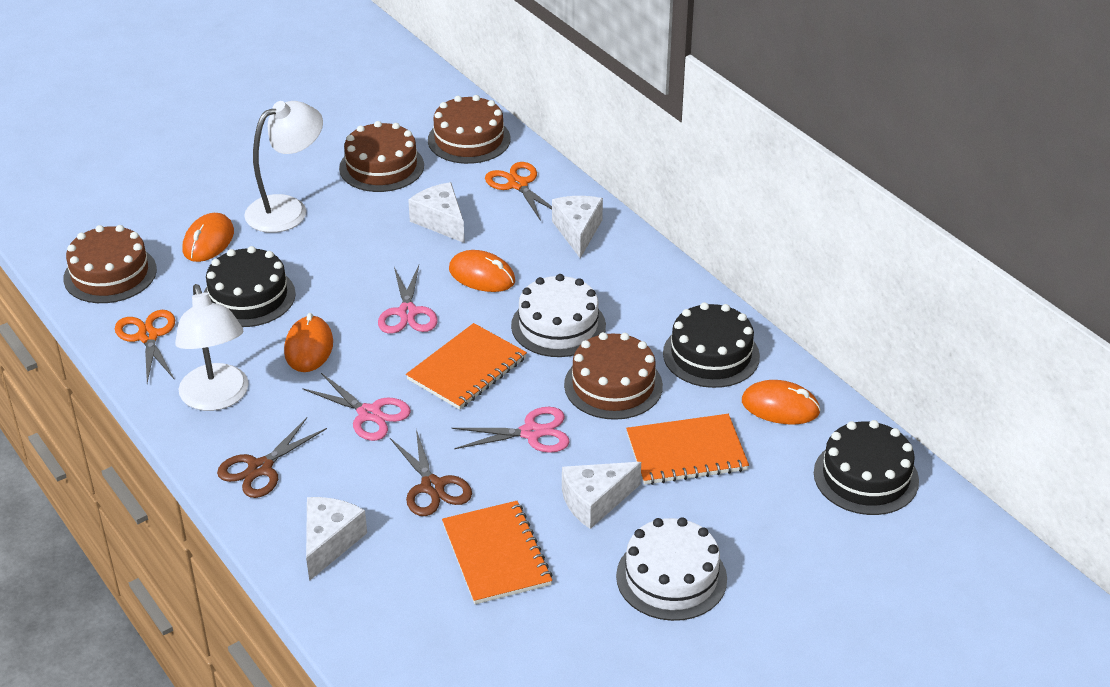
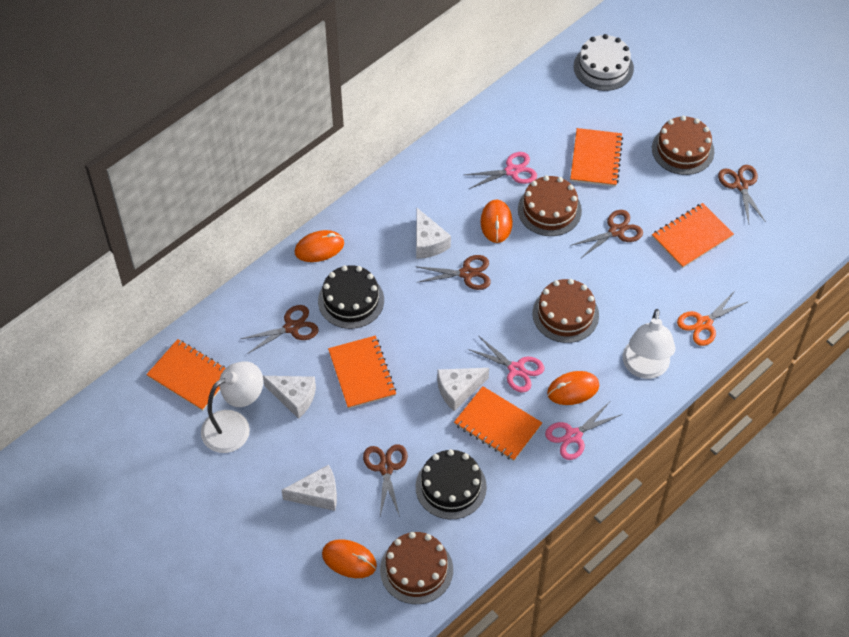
black cake: 3 -> 2
brown scissors: 2 -> 5
orange notebook: 3 -> 5
orange scissors: 2 -> 1
white cake: 2 -> 1

